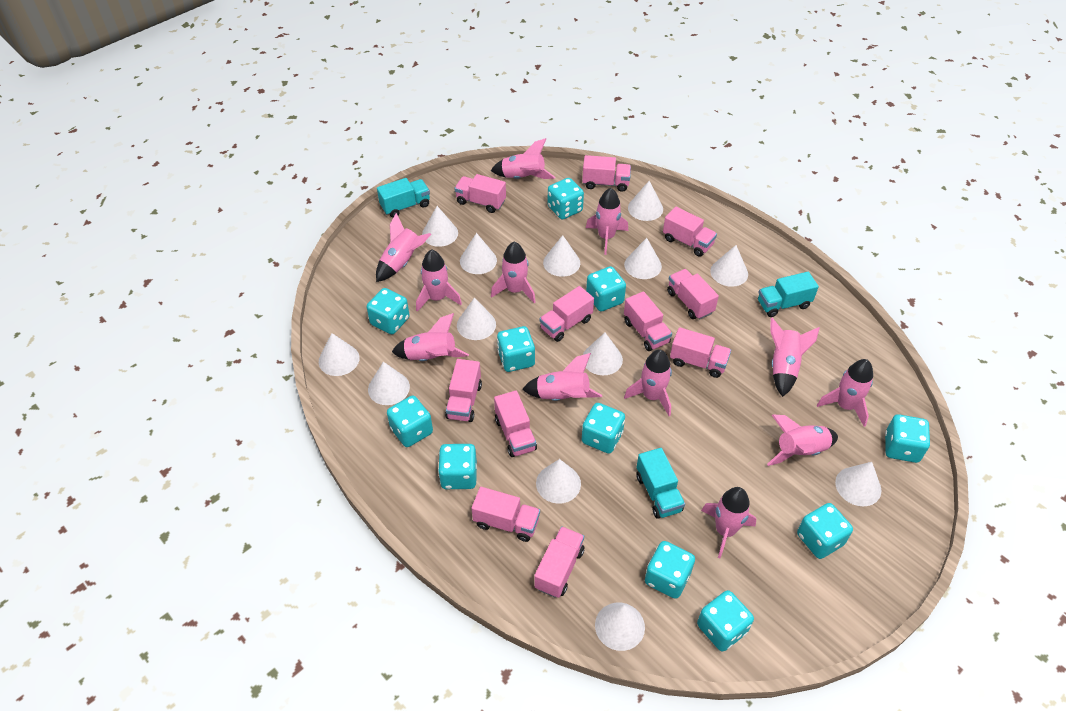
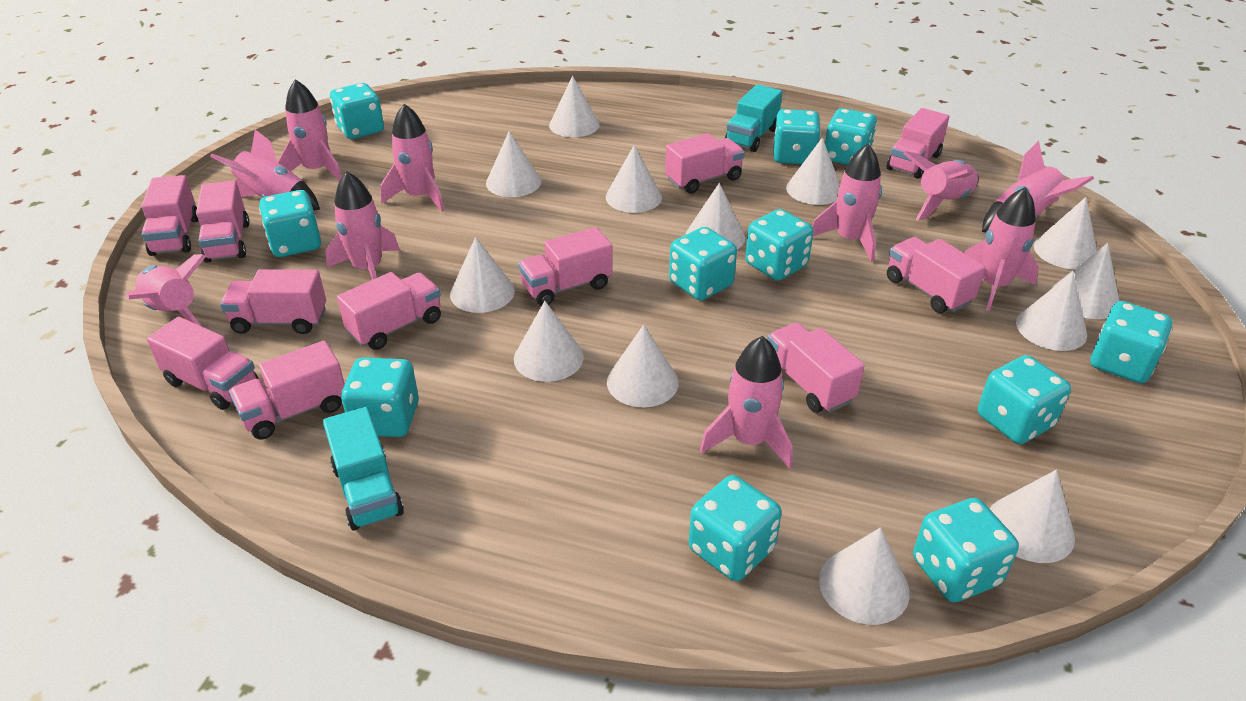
pink rocket: 12 -> 10
turquoise truck: 3 -> 2

